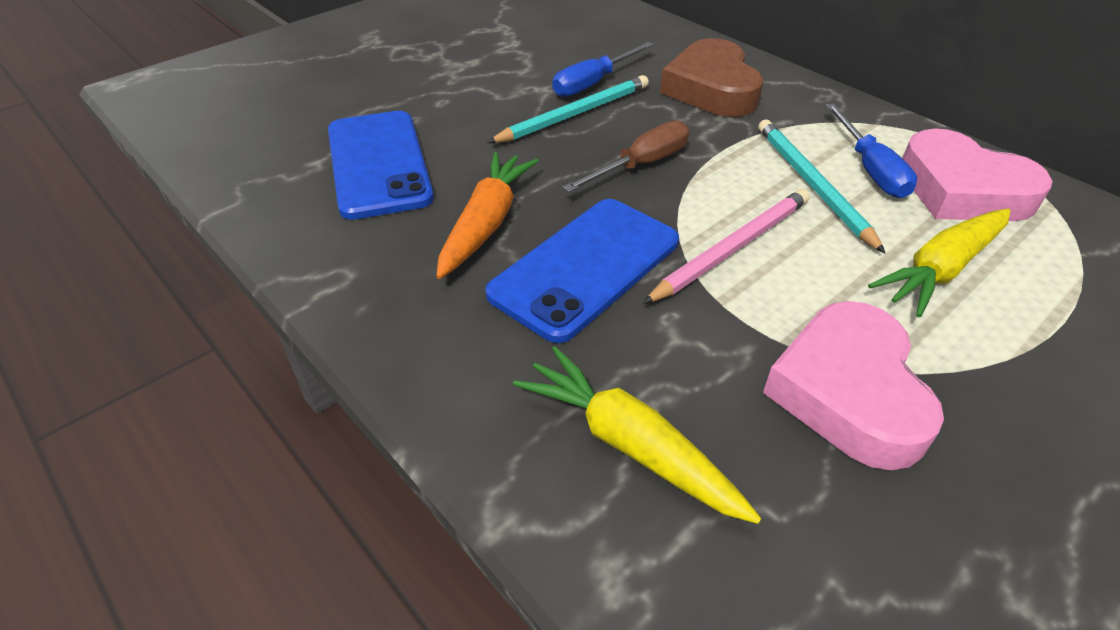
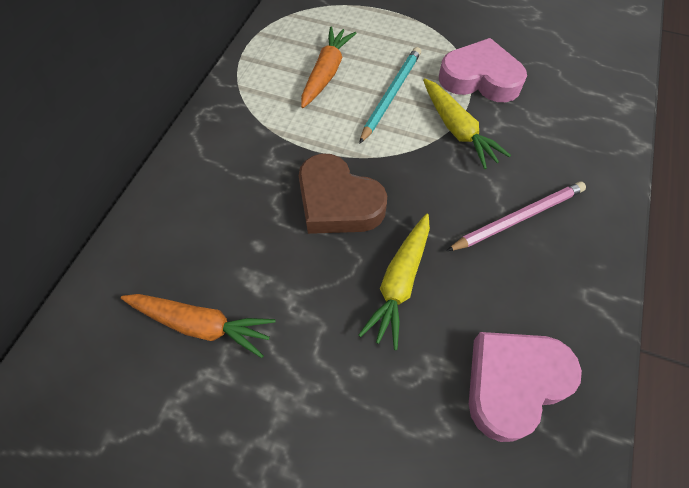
blue phone: 2 -> 0
blue screwdriver: 2 -> 0
brown screwdriver: 1 -> 0
orange carrot: 1 -> 2
turquoise pencil: 2 -> 1

